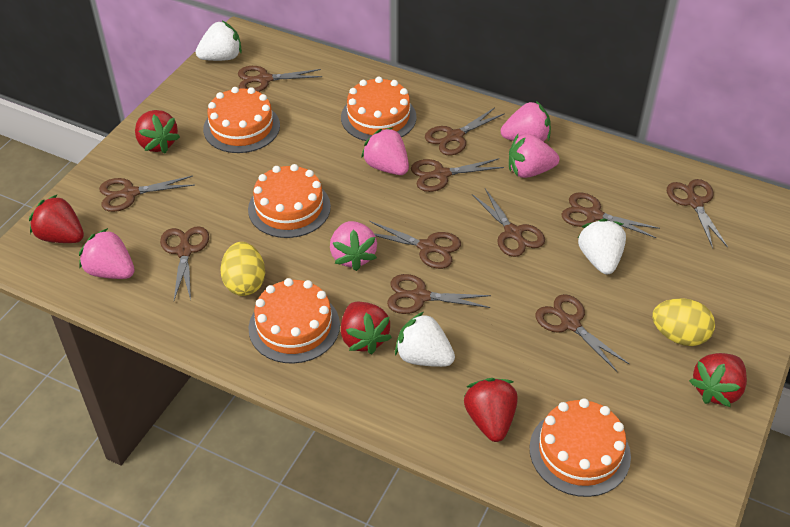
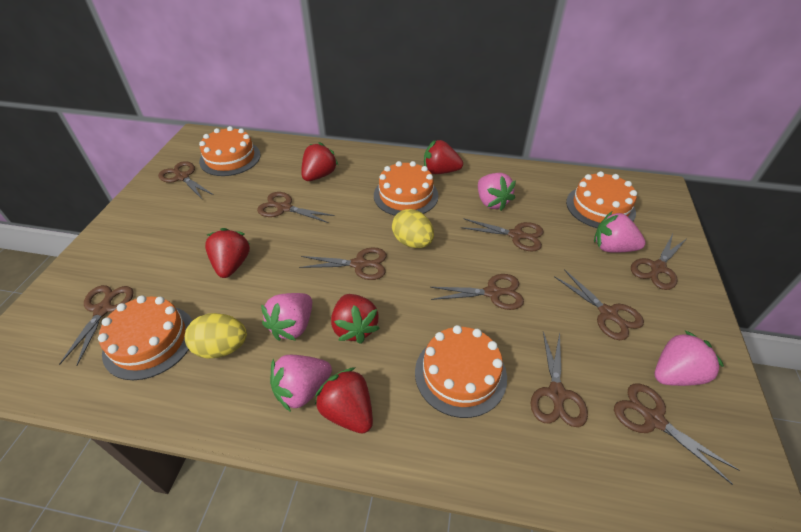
brown scissors: 11 -> 10
white strawberry: 3 -> 0

